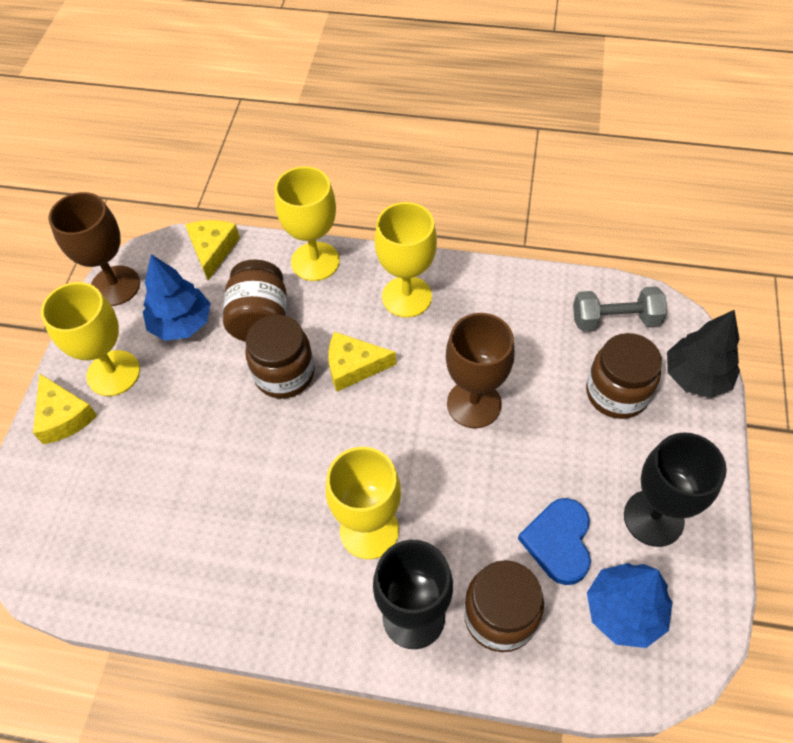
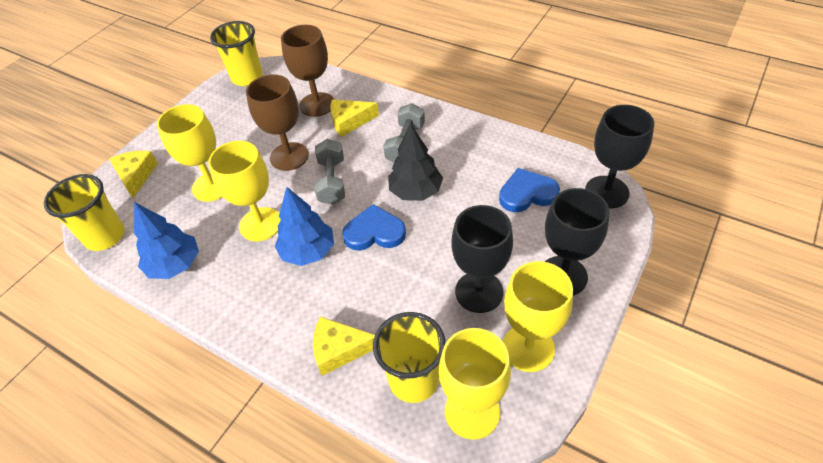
black goblet: 2 -> 3
blue heart: 1 -> 2
brown jar: 4 -> 0
grey dumbbell: 1 -> 2
yellow cup: 0 -> 3

